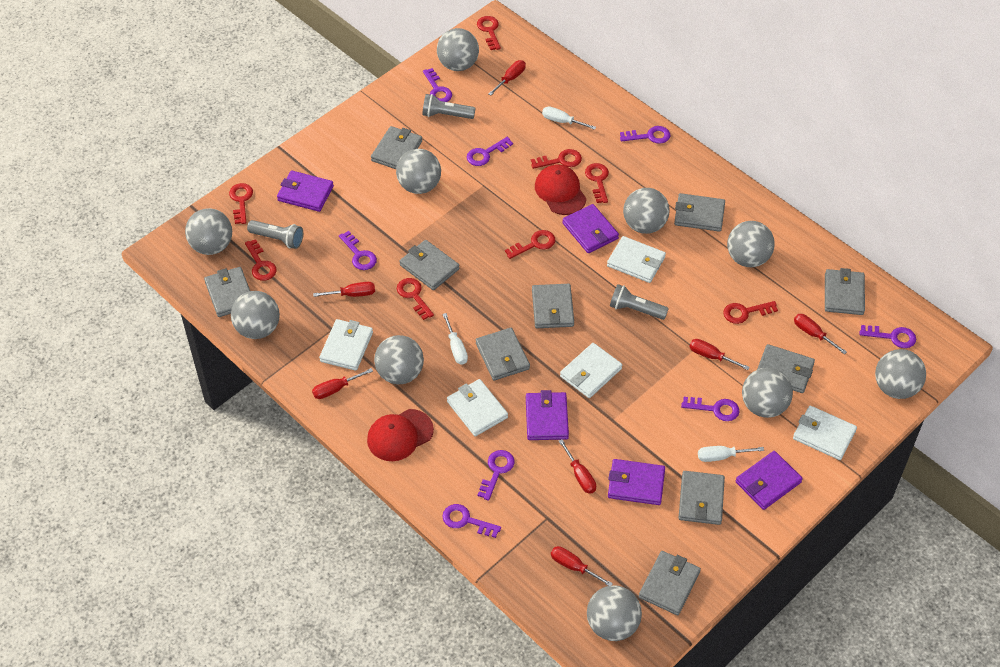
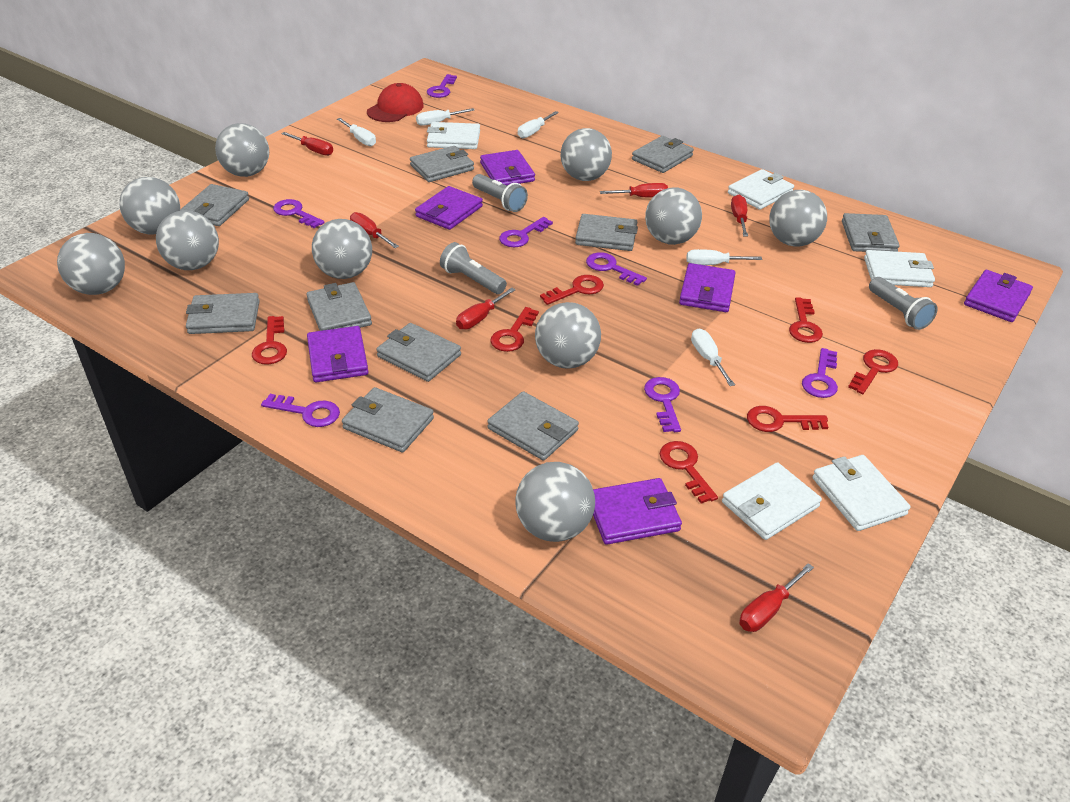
purple key: 8 -> 7
purple wallet: 5 -> 6
red cap: 2 -> 1
red key: 8 -> 7
red screwdriver: 7 -> 6
white screwdriver: 3 -> 5

